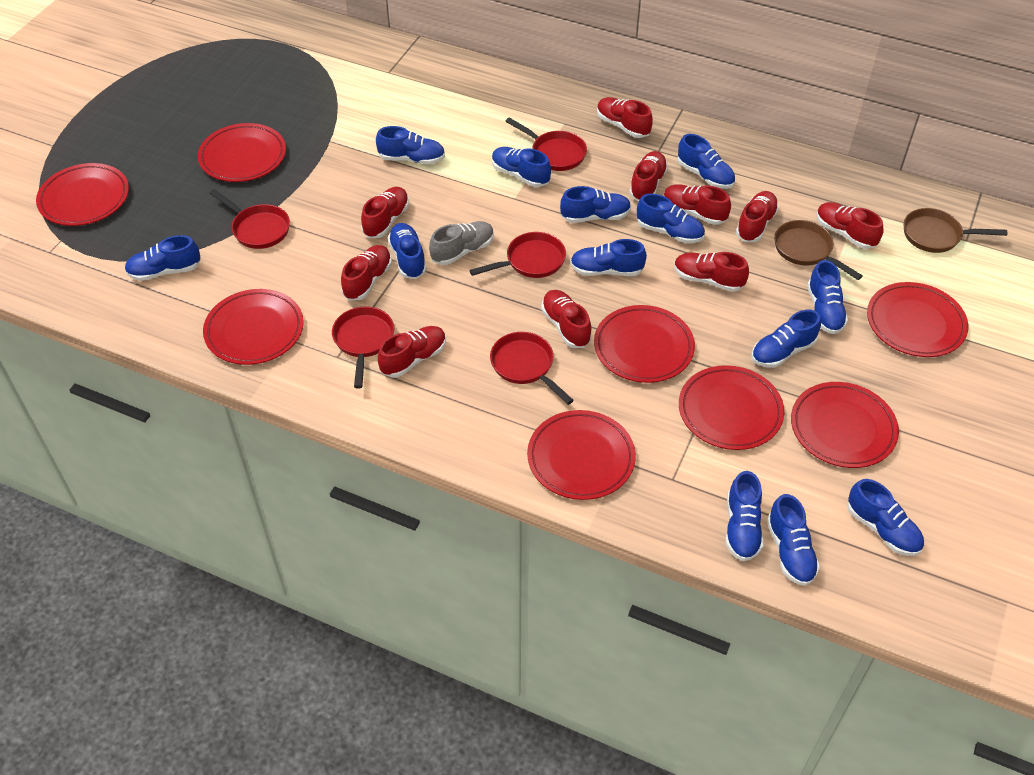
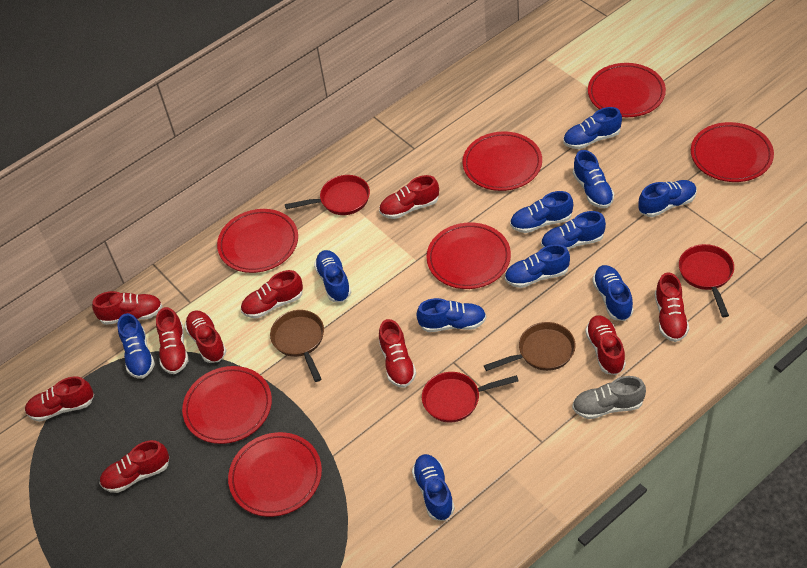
blue shoe: 13 -> 11
red pan: 5 -> 3
red plate: 8 -> 7

